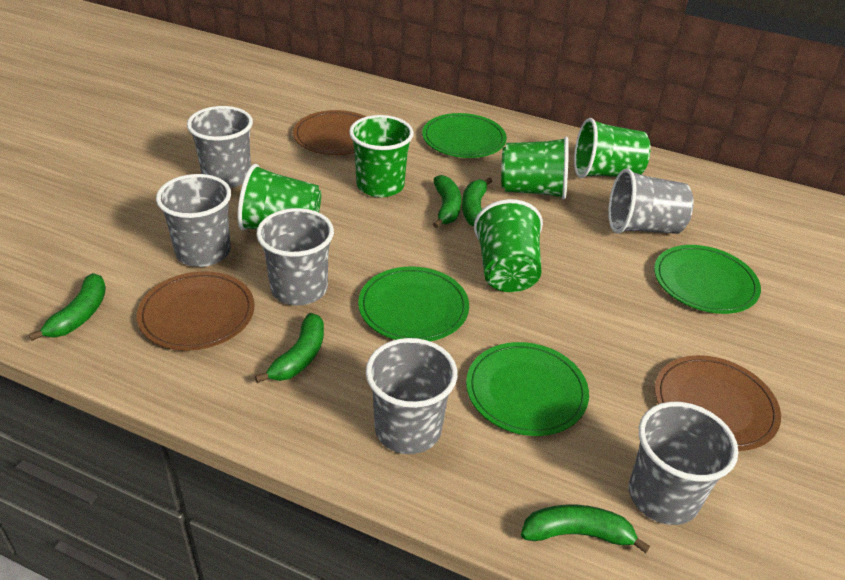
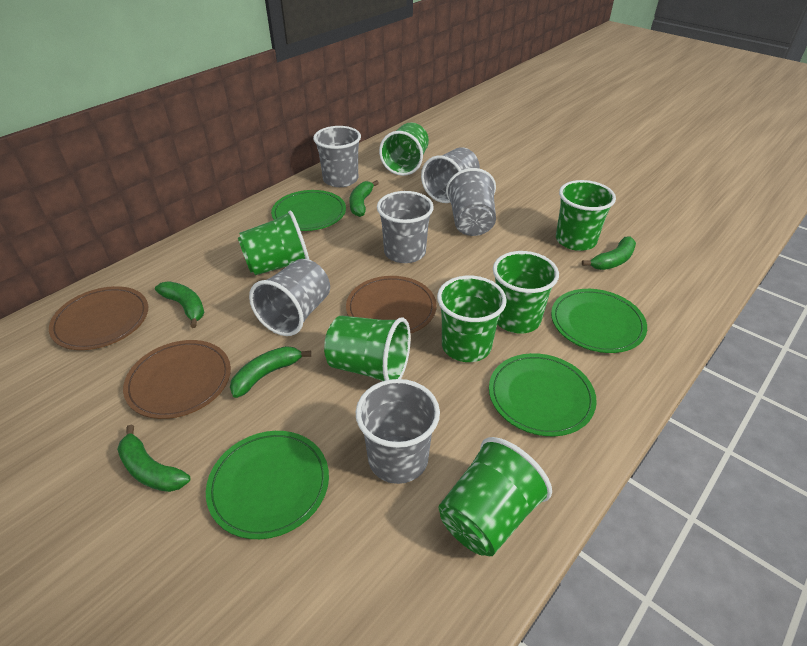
green cup: 5 -> 7

